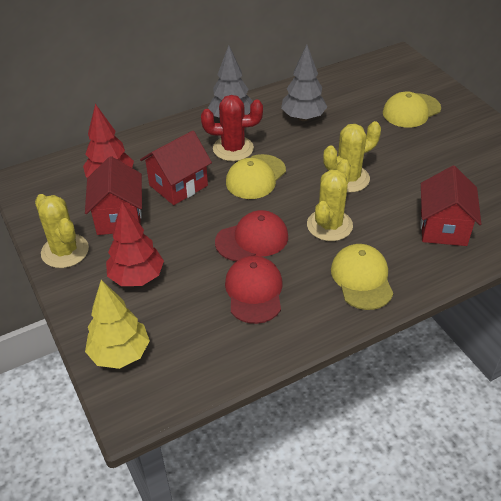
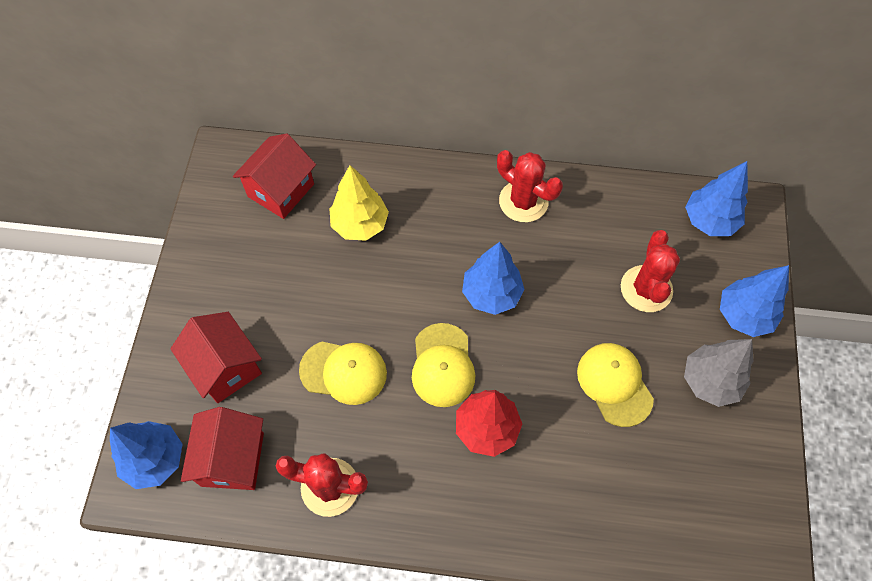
blue tree: 0 -> 4
grey tree: 2 -> 1
red cactus: 1 -> 3
red cap: 2 -> 0
red tree: 2 -> 1
yellow cactus: 3 -> 0

